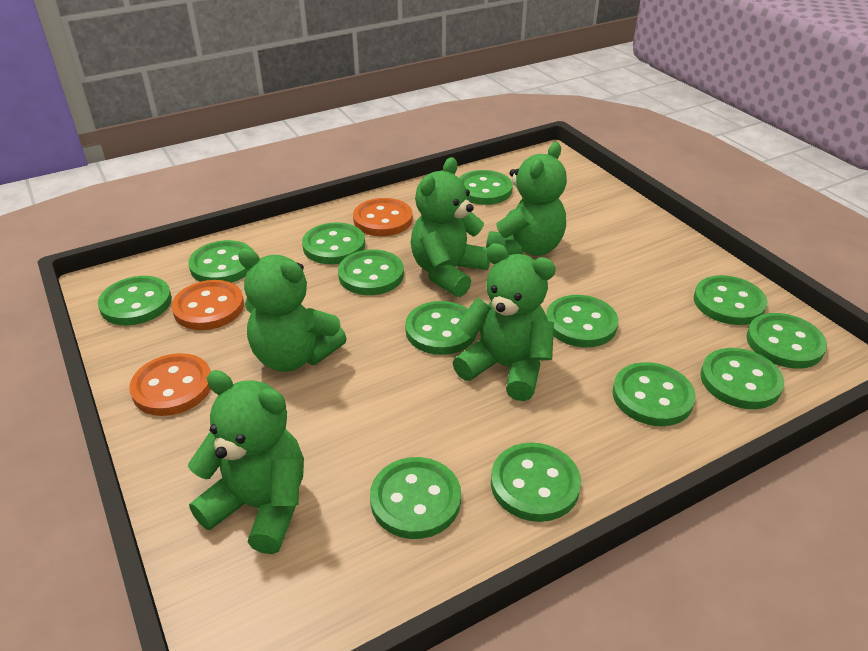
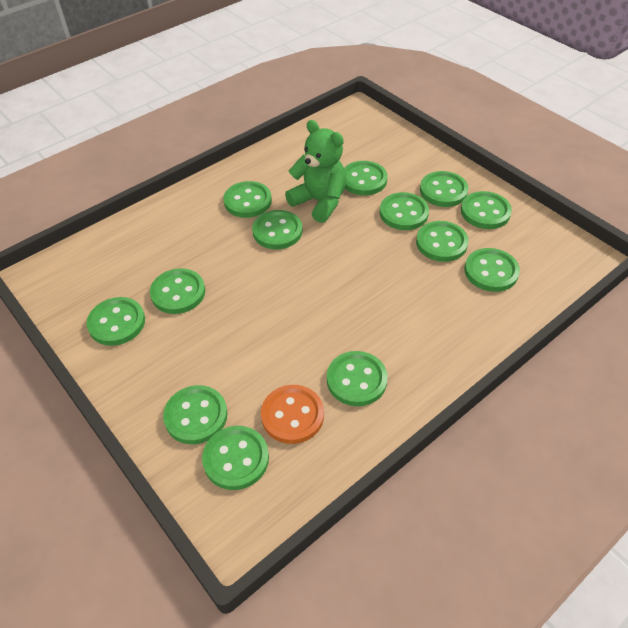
green teddy bear: 5 -> 1
orange button: 3 -> 1

